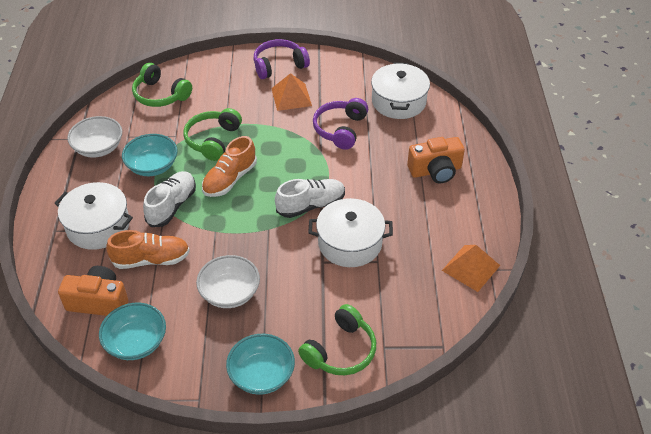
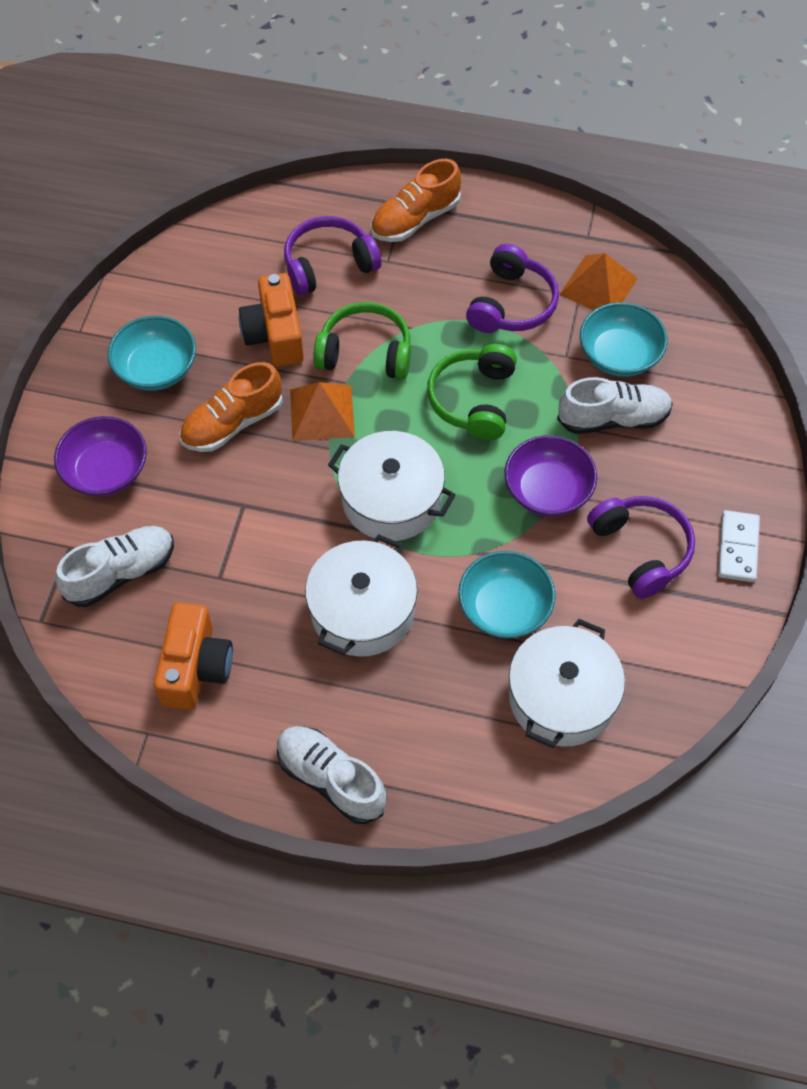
green headphones: 3 -> 2
purple bowl: 0 -> 2
purple headphones: 2 -> 3
white bowl: 2 -> 0
white domino: 0 -> 1
white shoe: 2 -> 3

